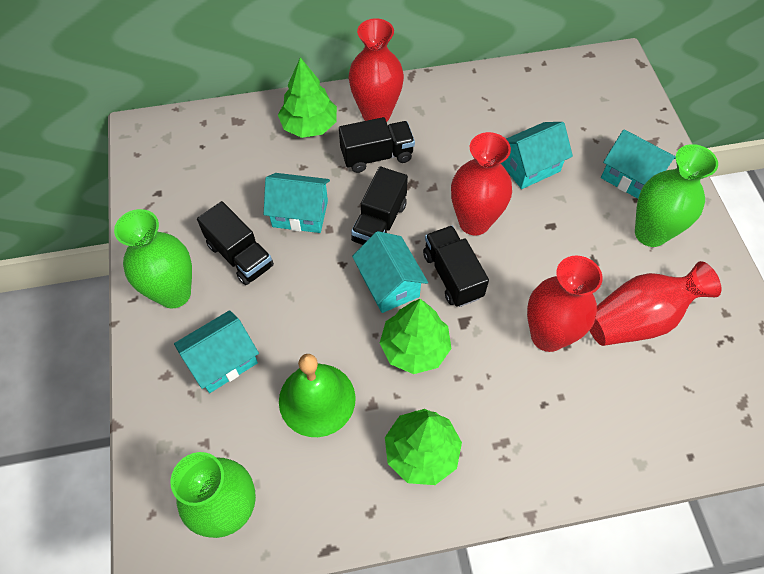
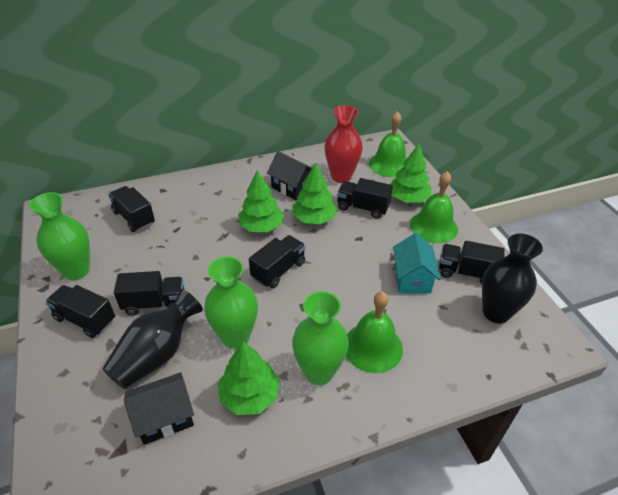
black house: 0 -> 2
black truck: 4 -> 6
black vase: 0 -> 2
green bell: 1 -> 3
green tree: 3 -> 4
red vase: 4 -> 1
turquoise house: 5 -> 1

